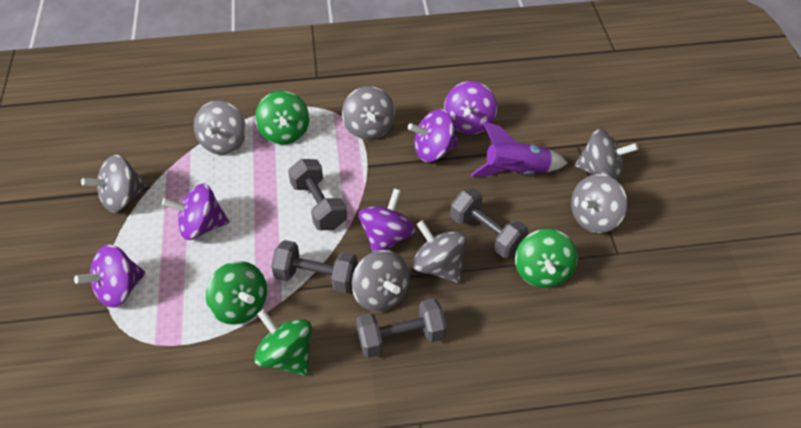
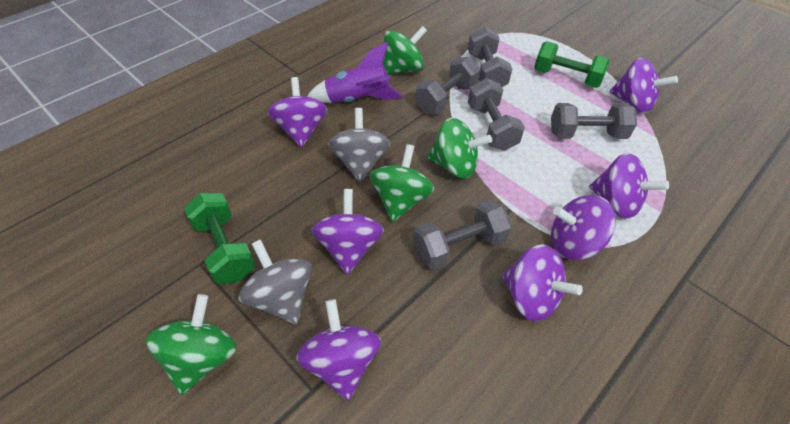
green dumbbell: 0 -> 2
grey dumbbell: 4 -> 5
grey spinning top: 7 -> 2
purple spinning top: 5 -> 7

